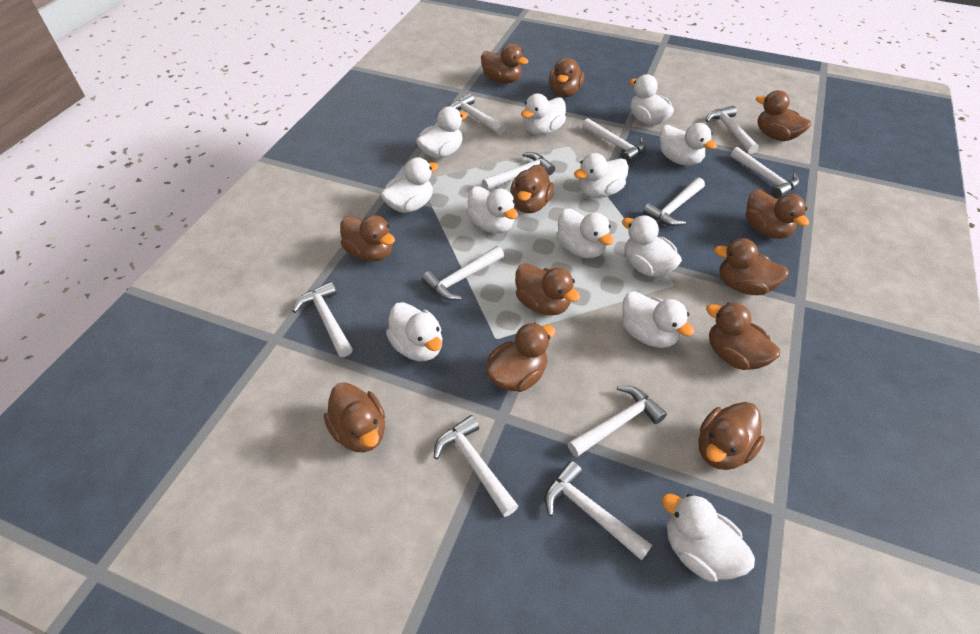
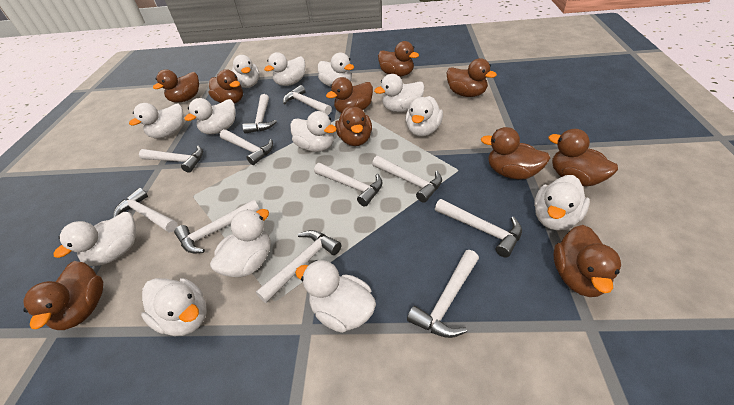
brown duck: 12 -> 10
white duck: 12 -> 13

